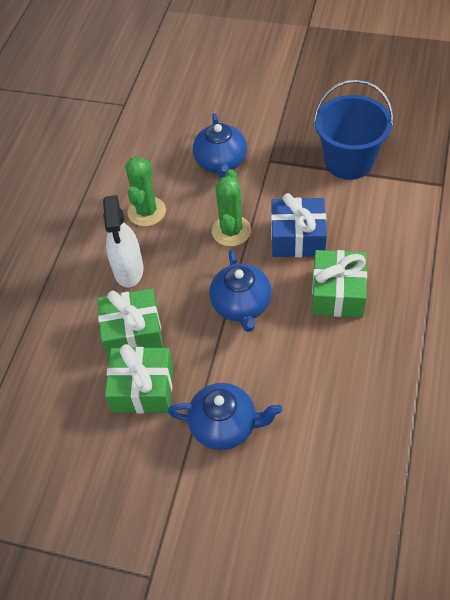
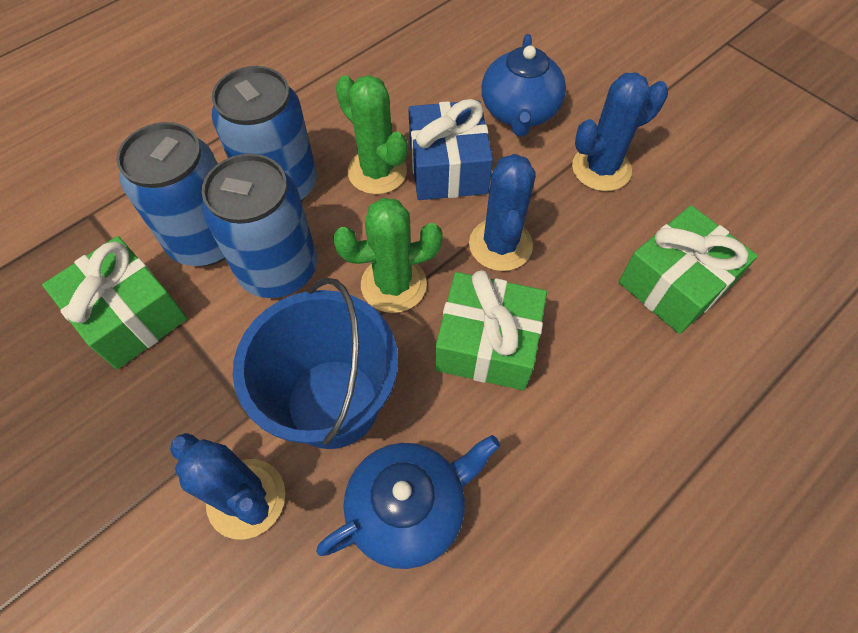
blue cactus: 0 -> 3
blue can: 0 -> 3
blue teapot: 3 -> 2
white spray bottle: 1 -> 0

